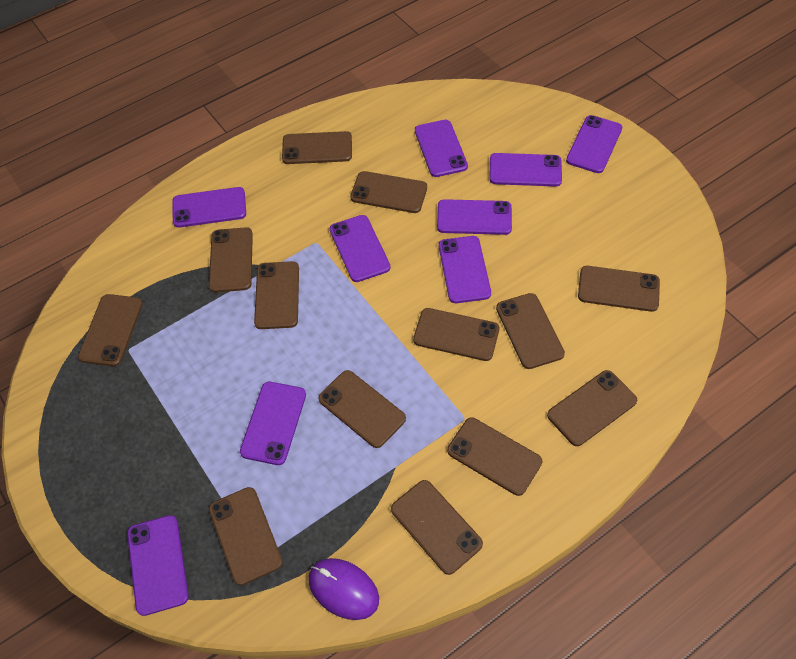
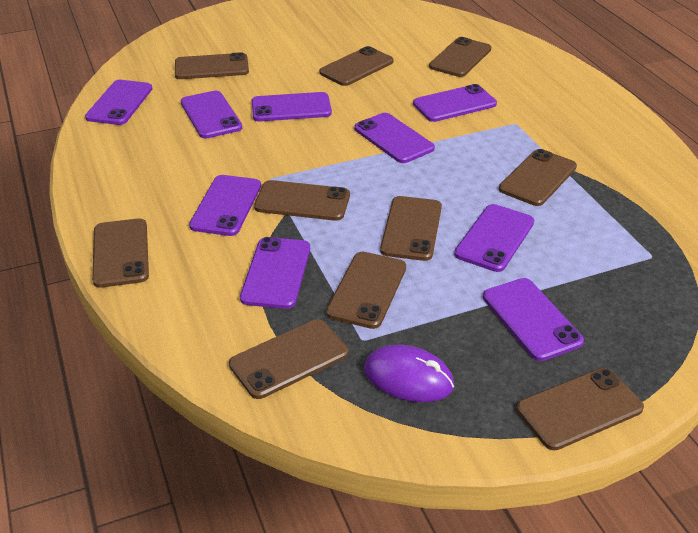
brown phone: 13 -> 10

